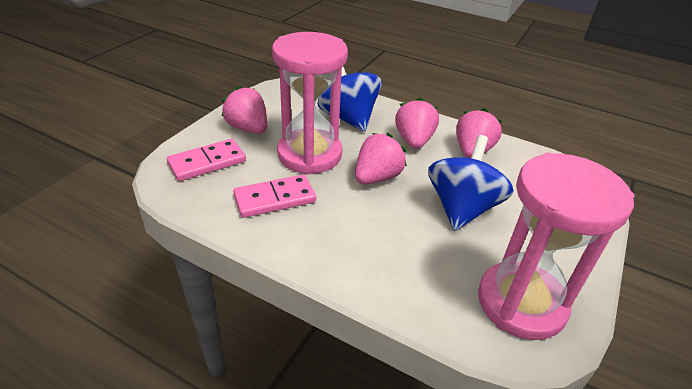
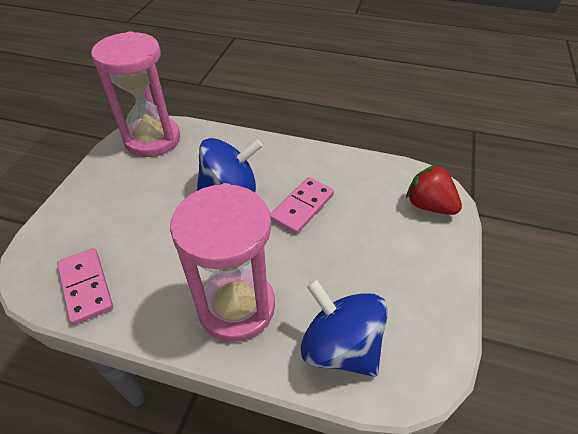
pink strawberry: 4 -> 0
red strawberry: 0 -> 1

